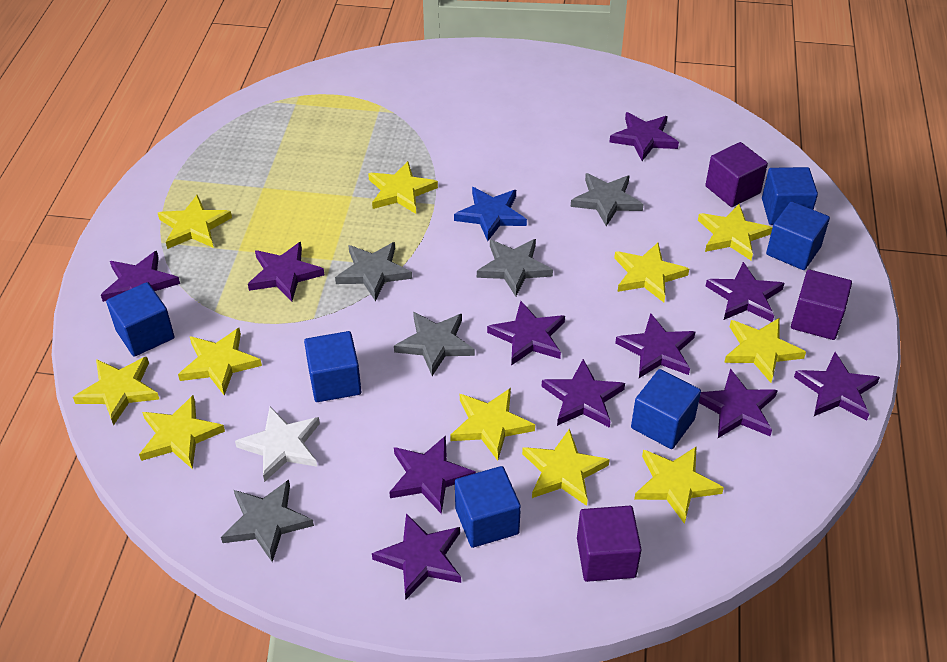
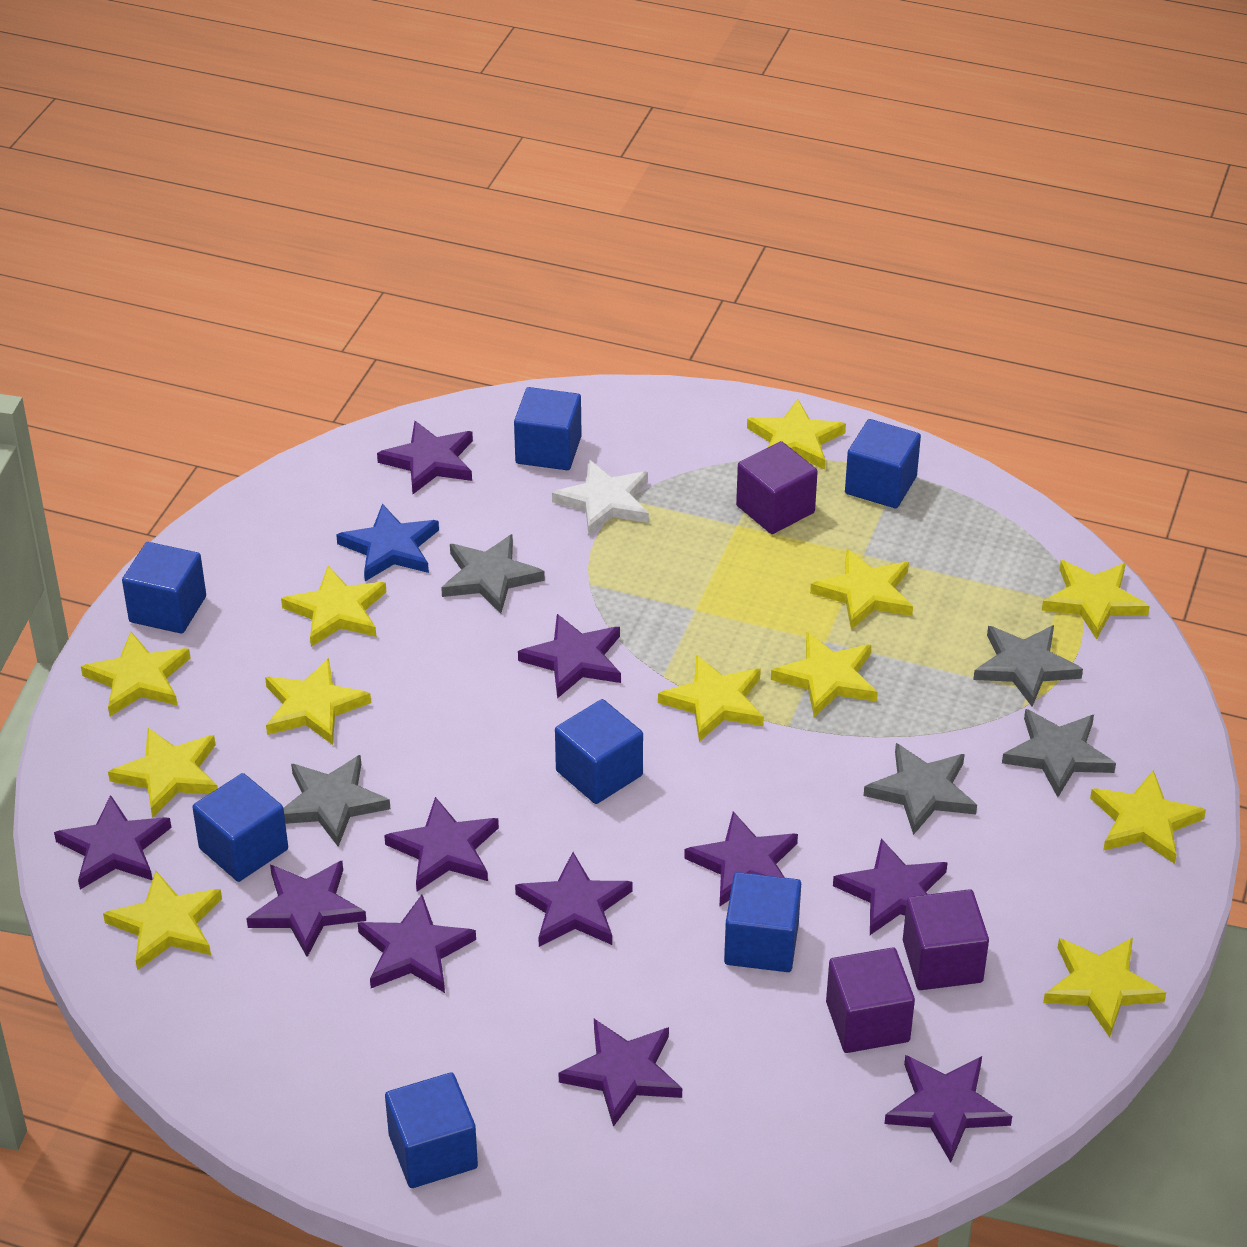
blue cube: 6 -> 7
yellow star: 11 -> 12

